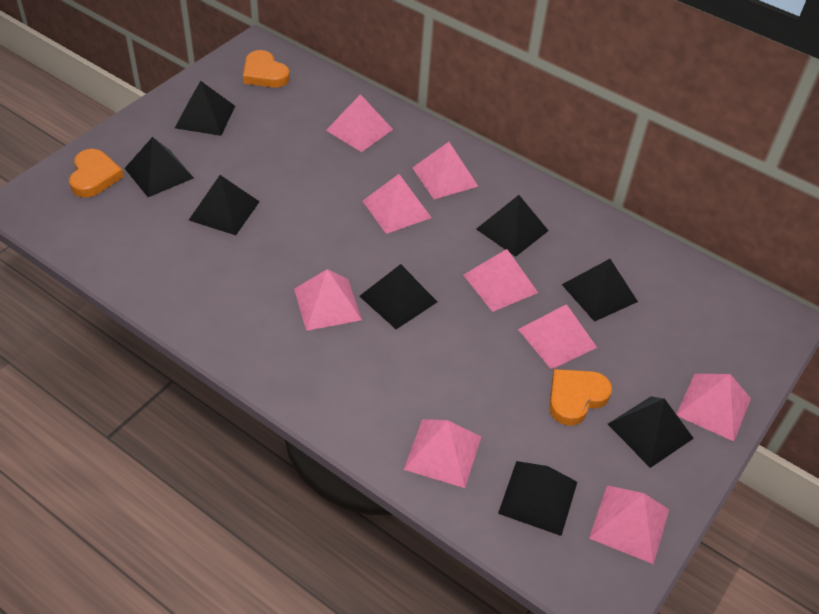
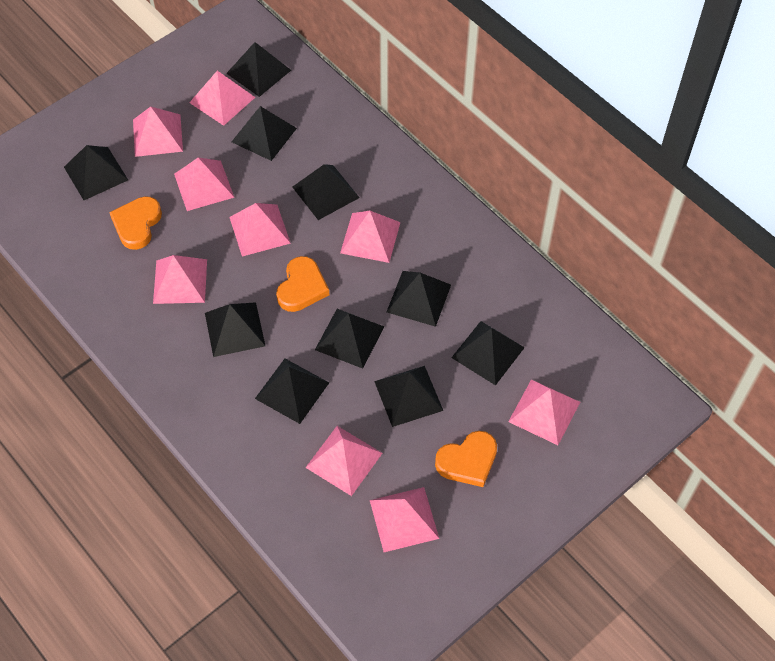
black pyramid: 8 -> 10

